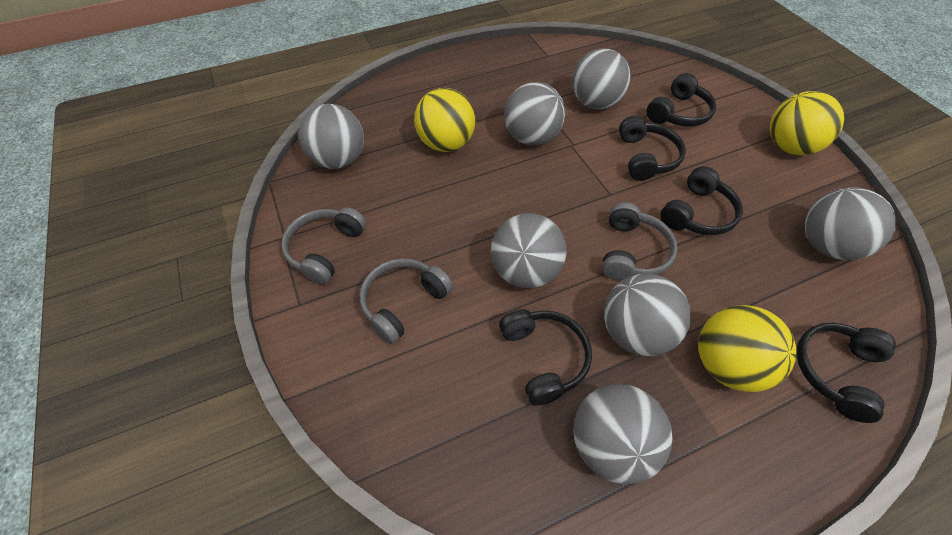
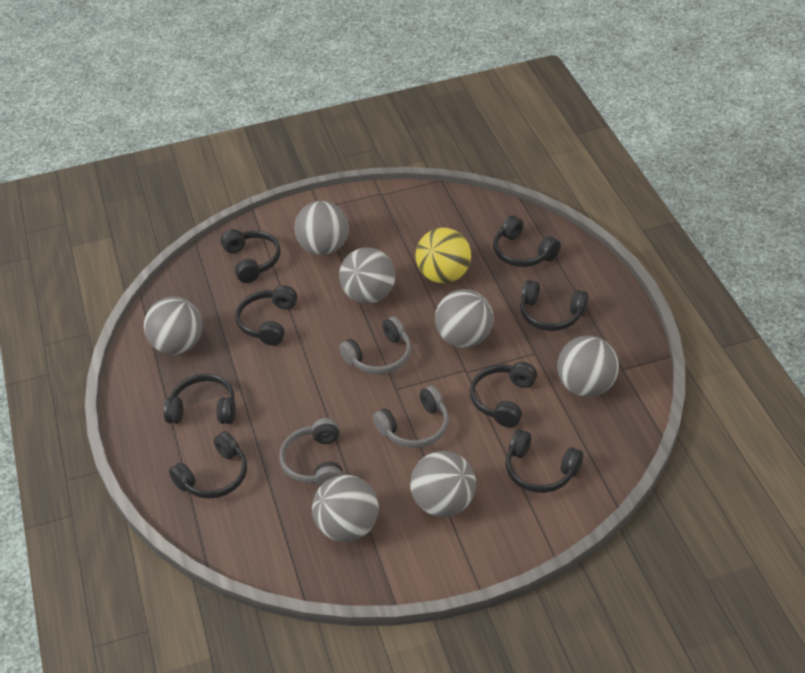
black headphones: 5 -> 8
yellow ball: 3 -> 1

